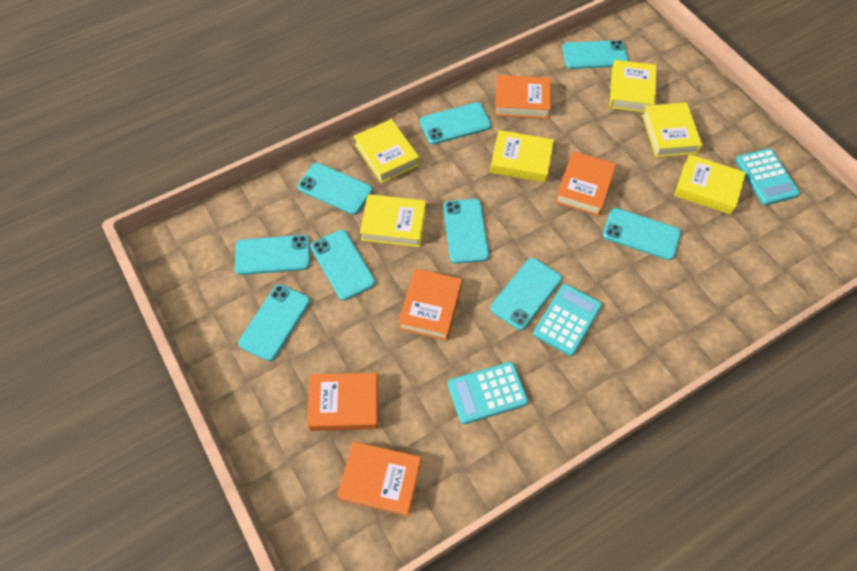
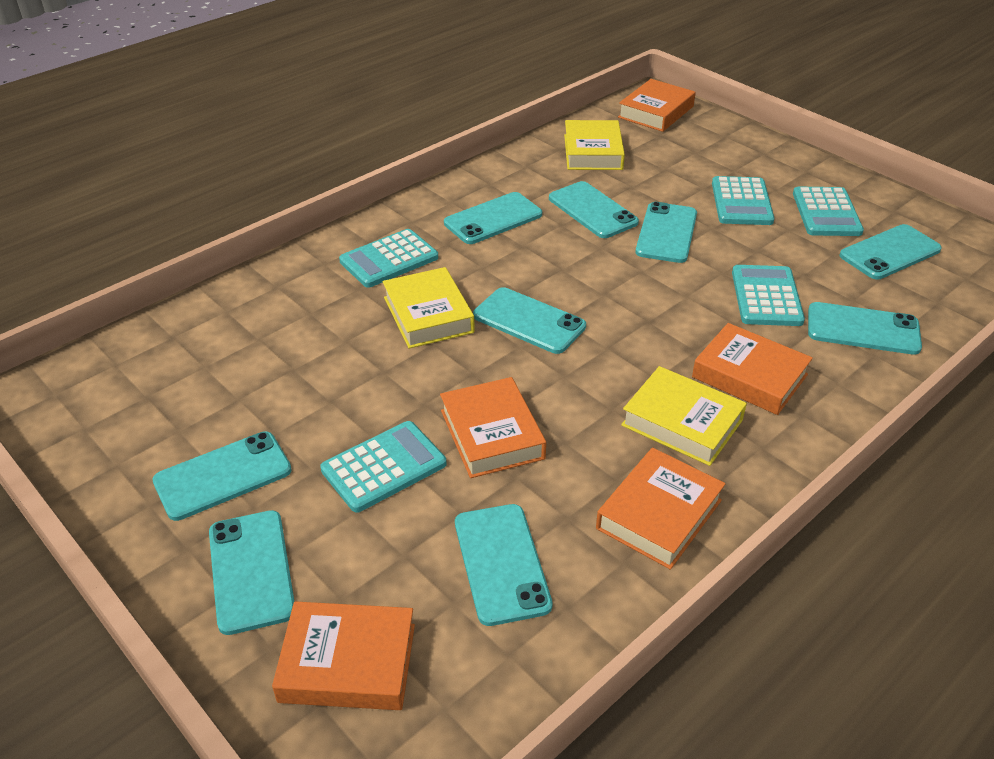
turquoise calculator: 3 -> 5
yellow book: 6 -> 3

